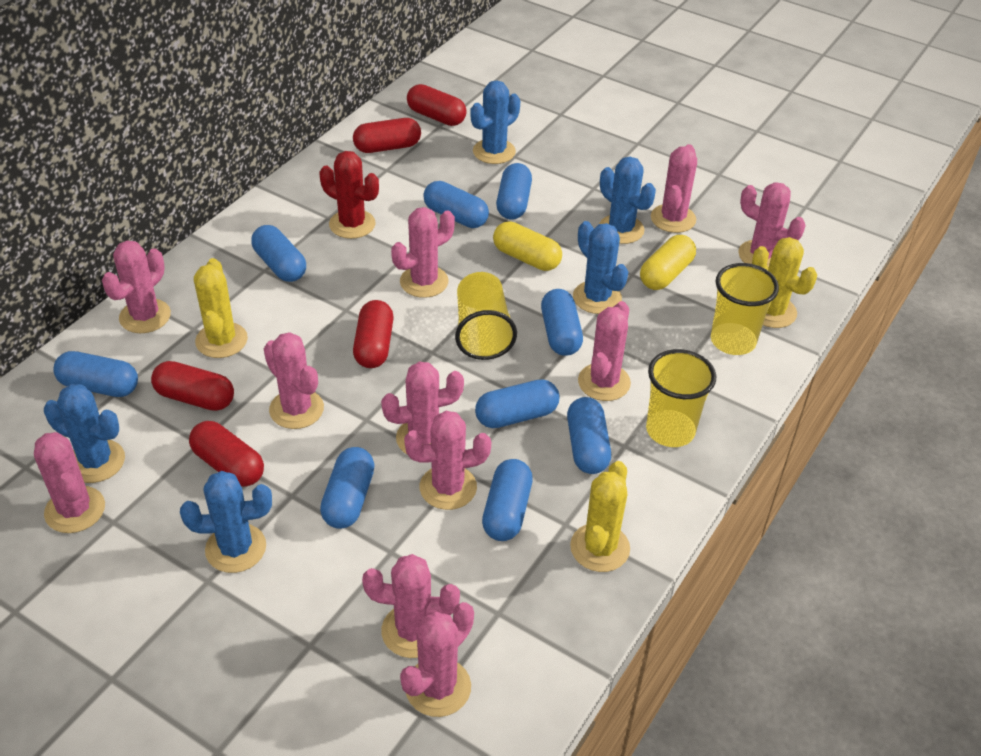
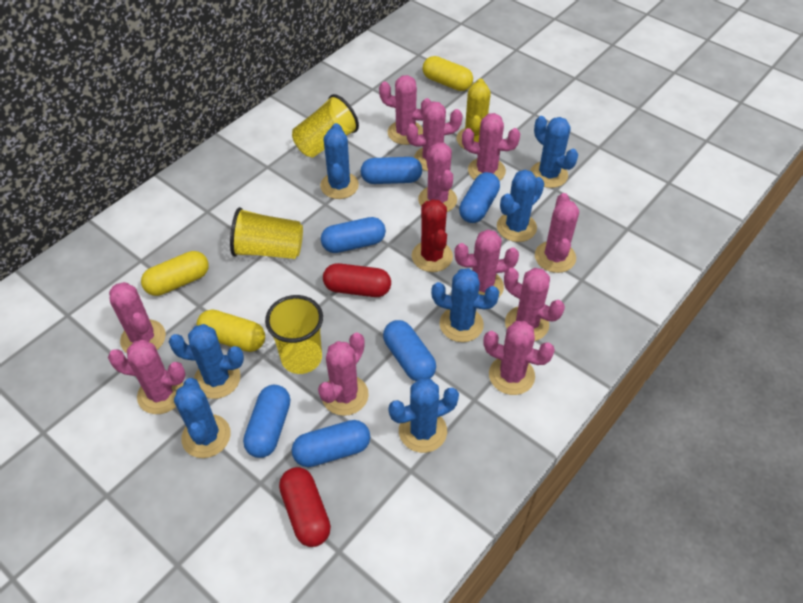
blue cactus: 5 -> 7
blue capsule: 9 -> 6
red capsule: 5 -> 2
yellow cactus: 3 -> 1
yellow capsule: 2 -> 3

